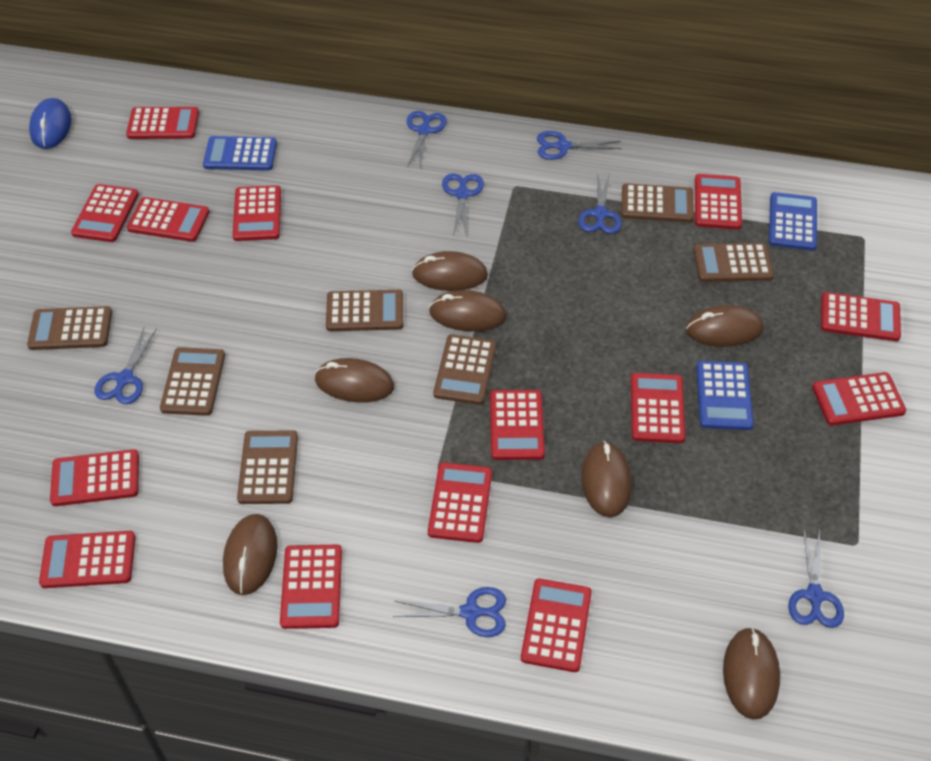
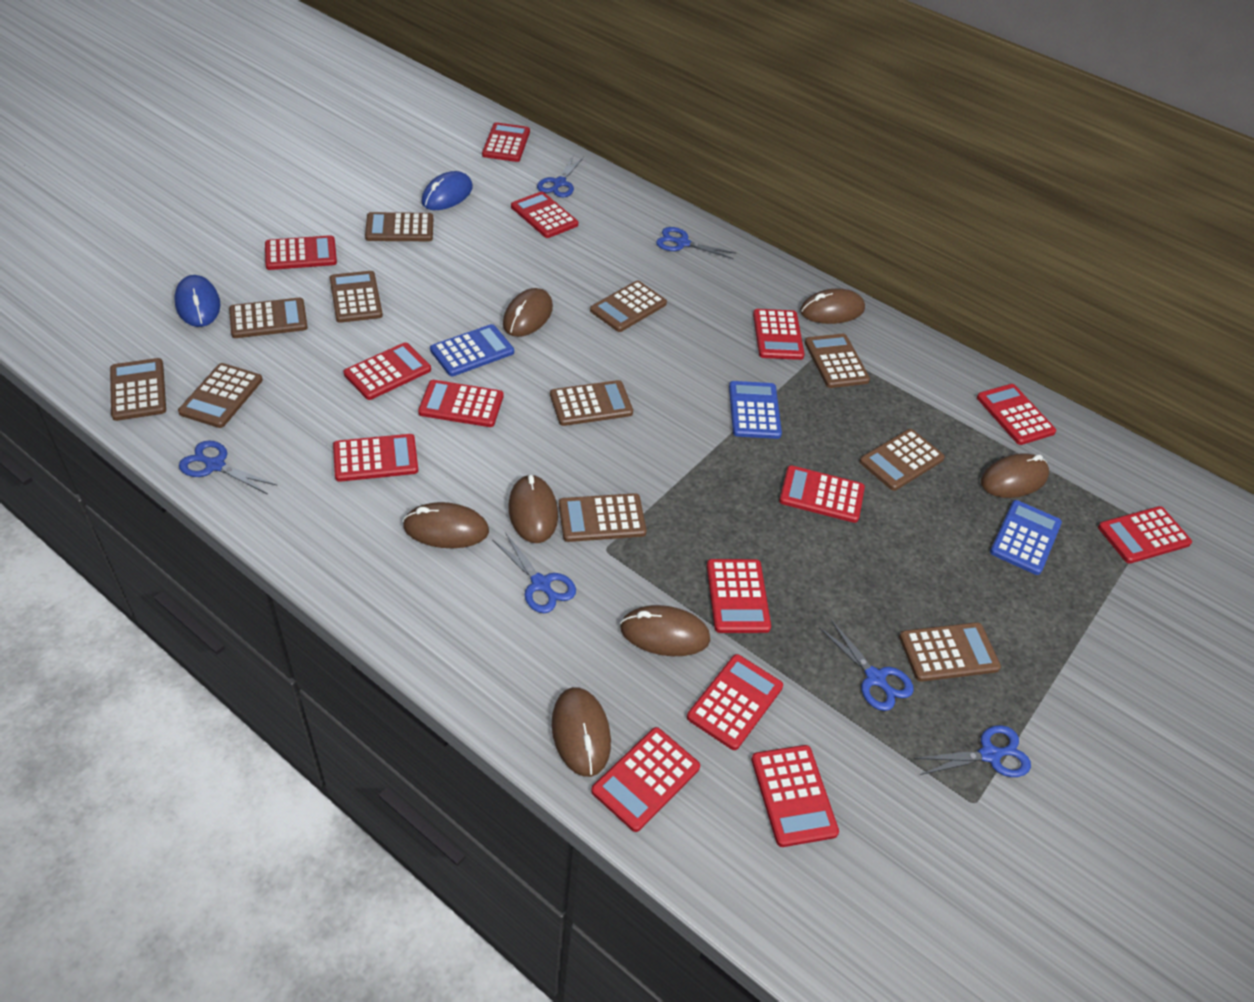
blue mouse: 1 -> 2
blue scissors: 7 -> 6
brown calculator: 7 -> 11

